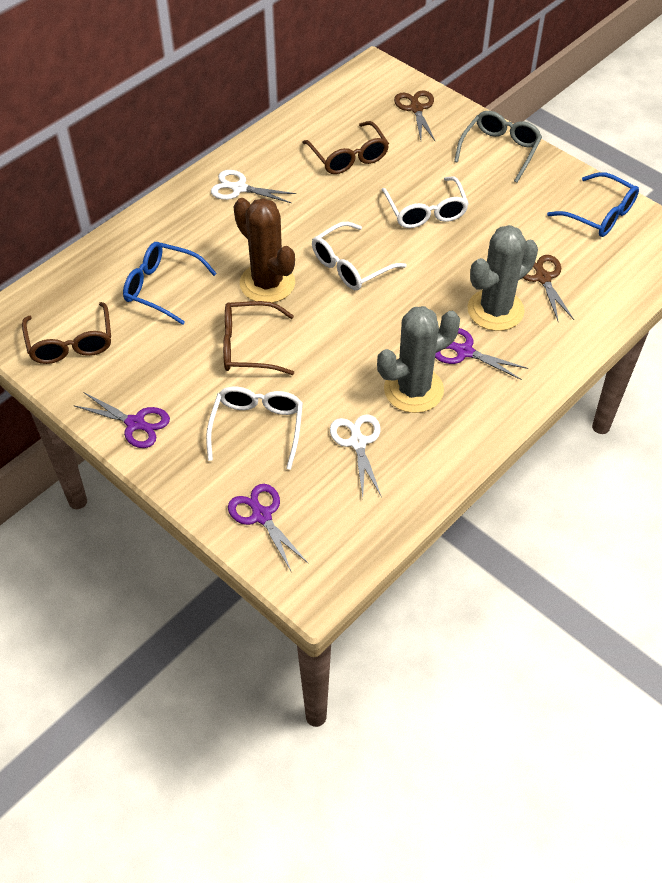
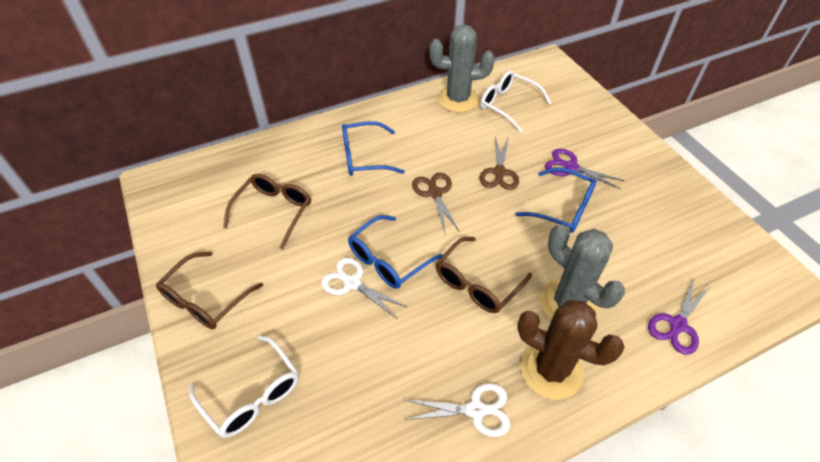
blue glasses: 2 -> 3
grey glasses: 1 -> 0
purple scissors: 3 -> 2
white glasses: 3 -> 2

